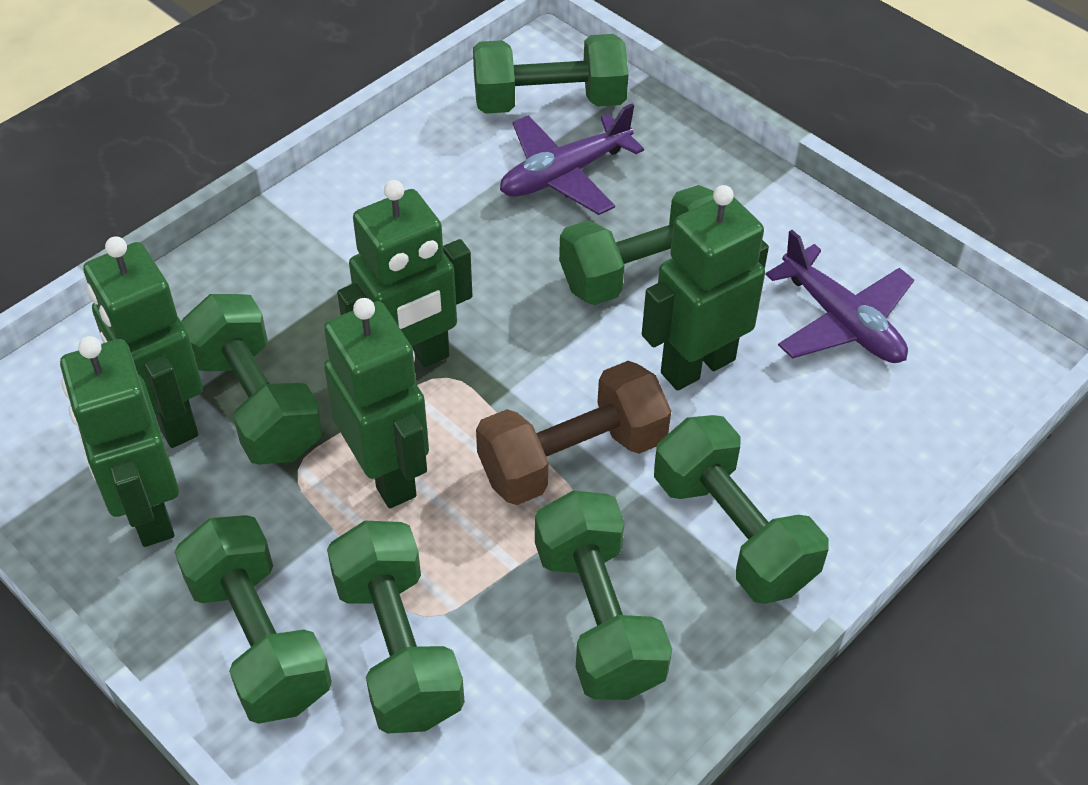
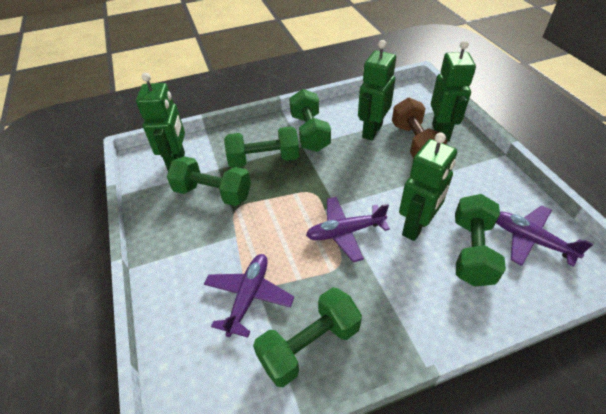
green dumbbell: 7 -> 5
green robot: 5 -> 4
purple plane: 2 -> 3

